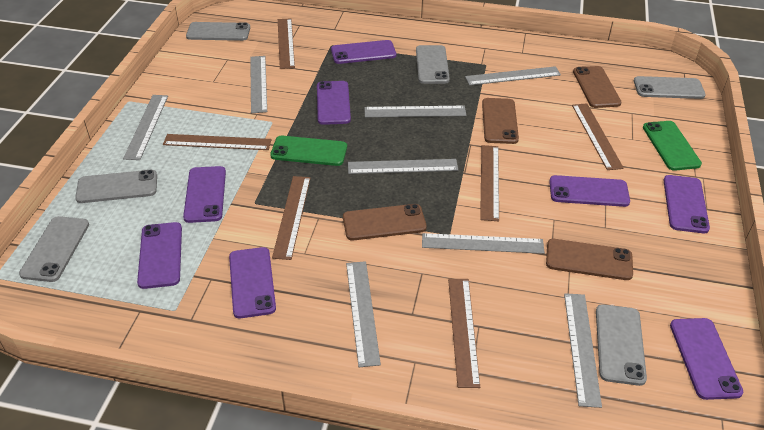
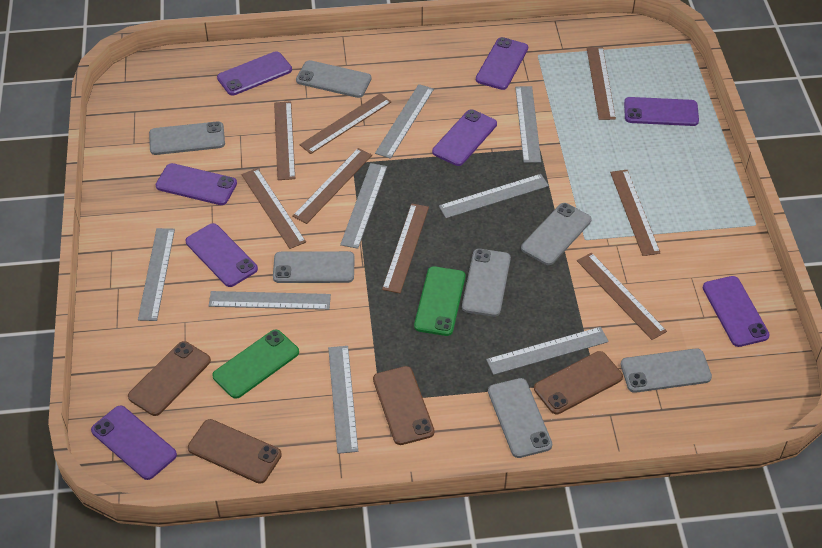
brown ruler: 6 -> 8
grey phone: 6 -> 7

